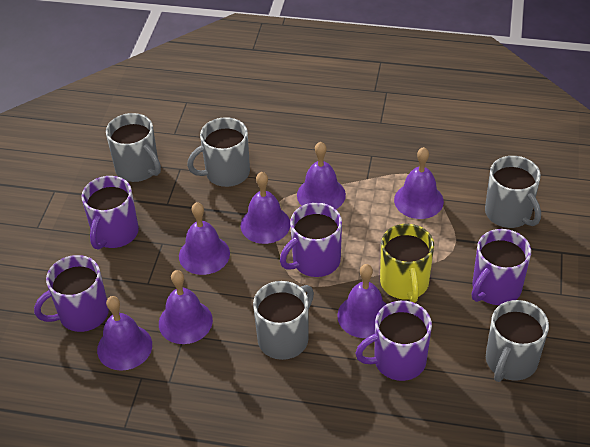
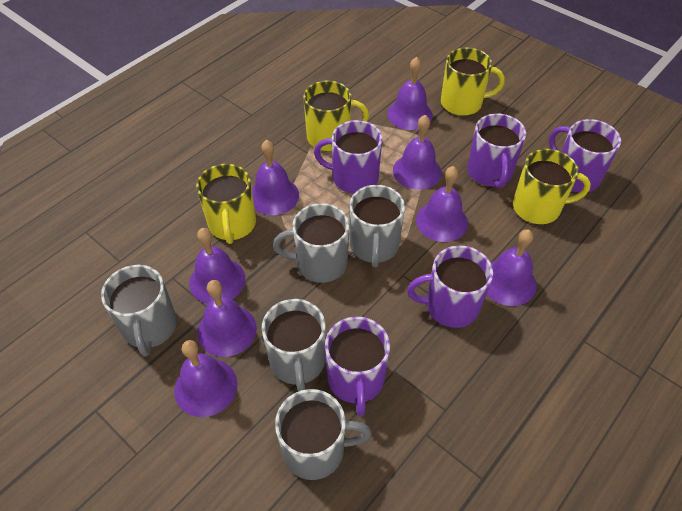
purple bell: 7 -> 8
yellow mug: 1 -> 4

